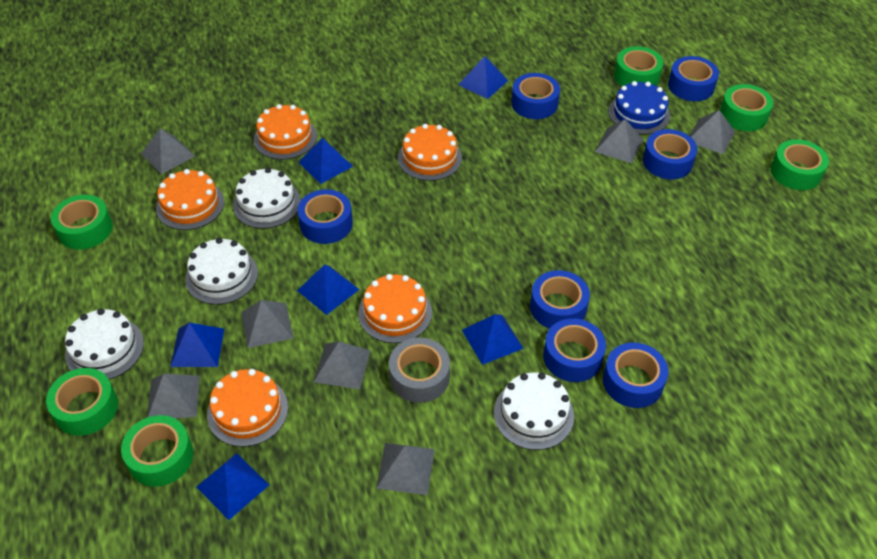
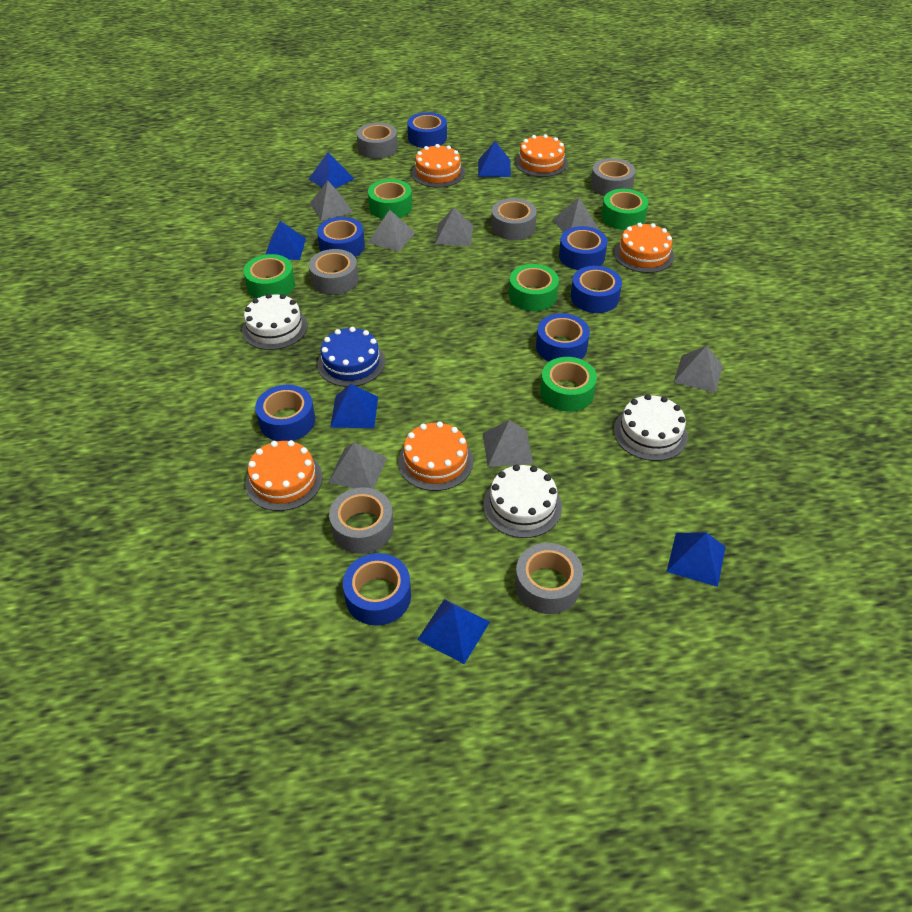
green tape: 6 -> 5
grey tape: 1 -> 6
white cake: 4 -> 3

